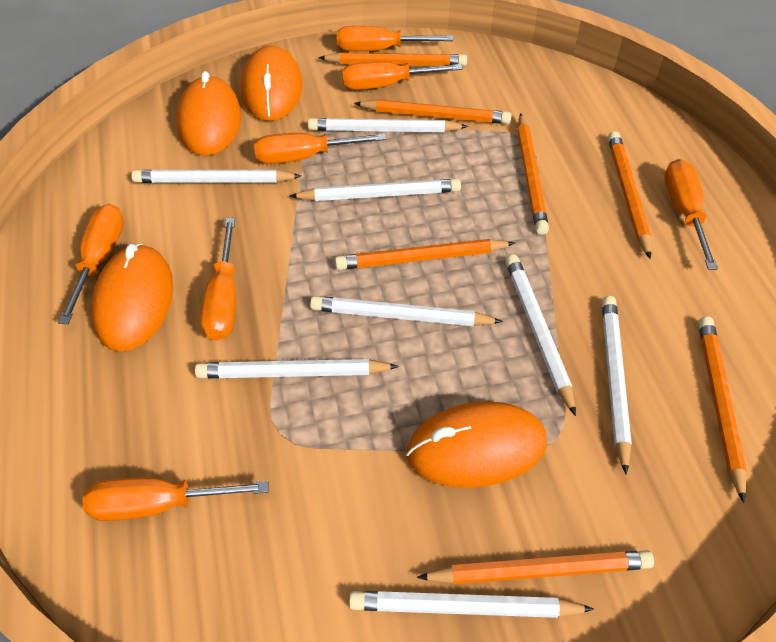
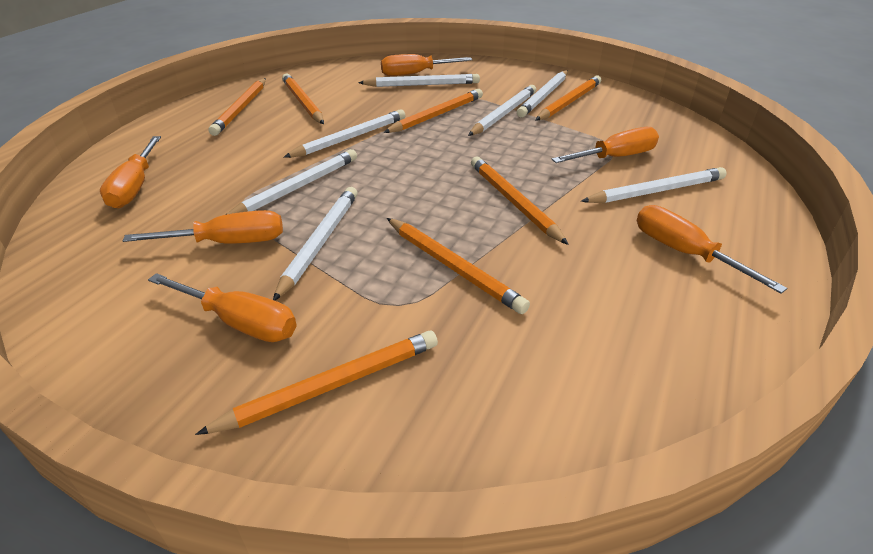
orange mouse: 4 -> 0
orange screwdriver: 7 -> 6
white pencil: 8 -> 7

